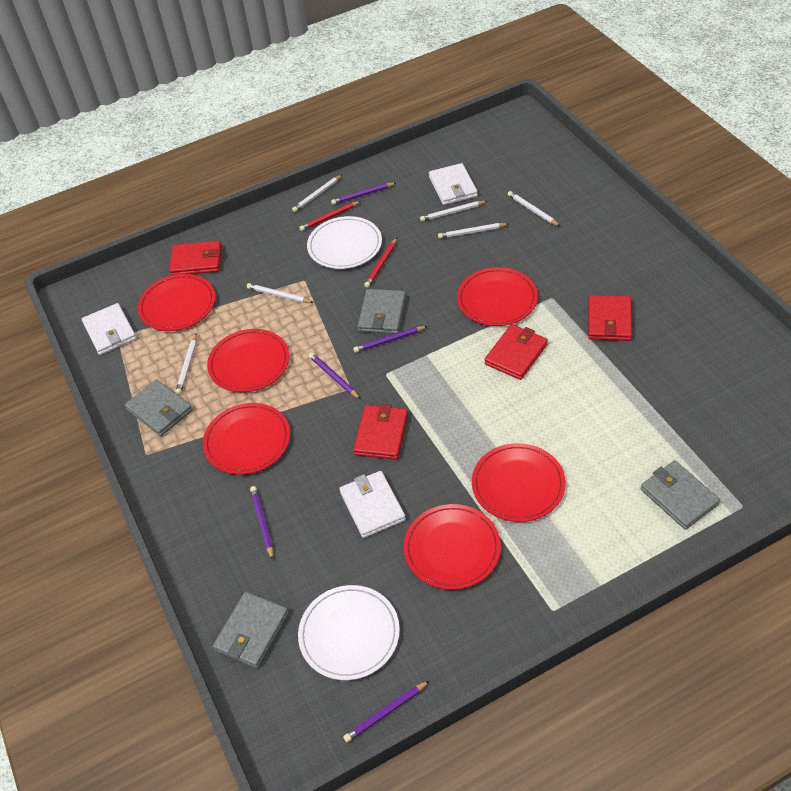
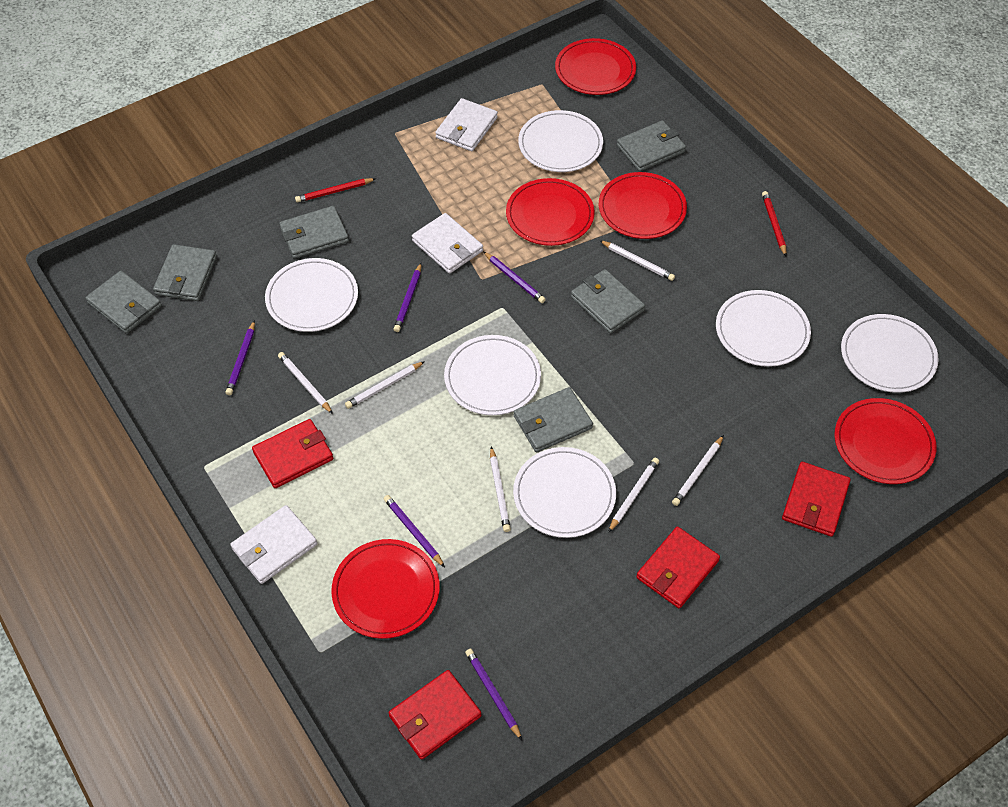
grey wallet: 4 -> 6
red plate: 6 -> 5
white plate: 2 -> 6

